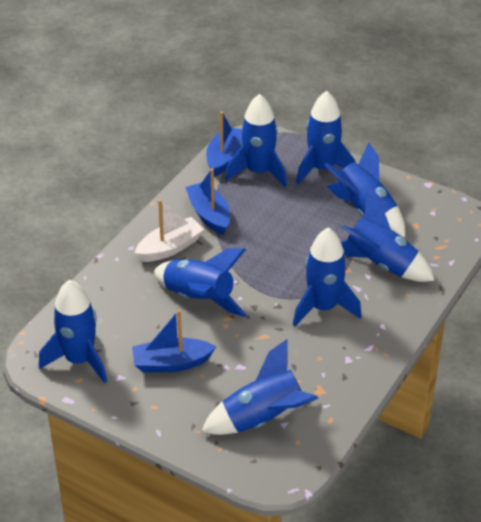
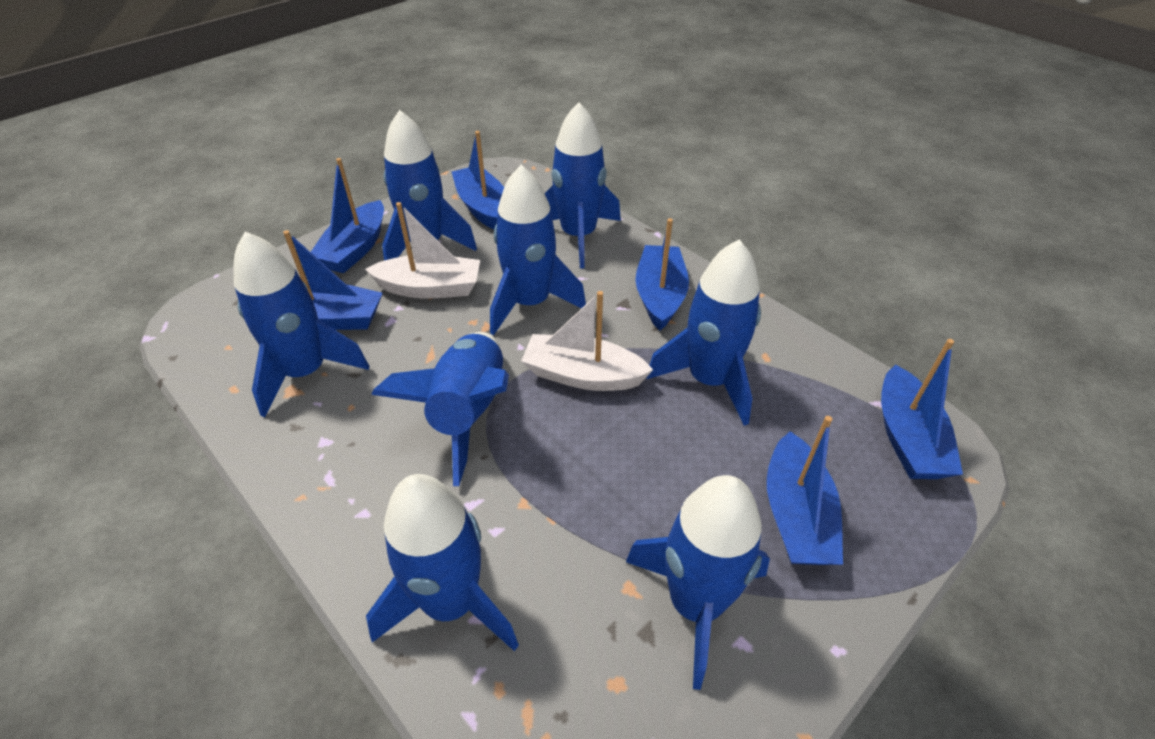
blue boat: 3 -> 6
white boat: 1 -> 2

